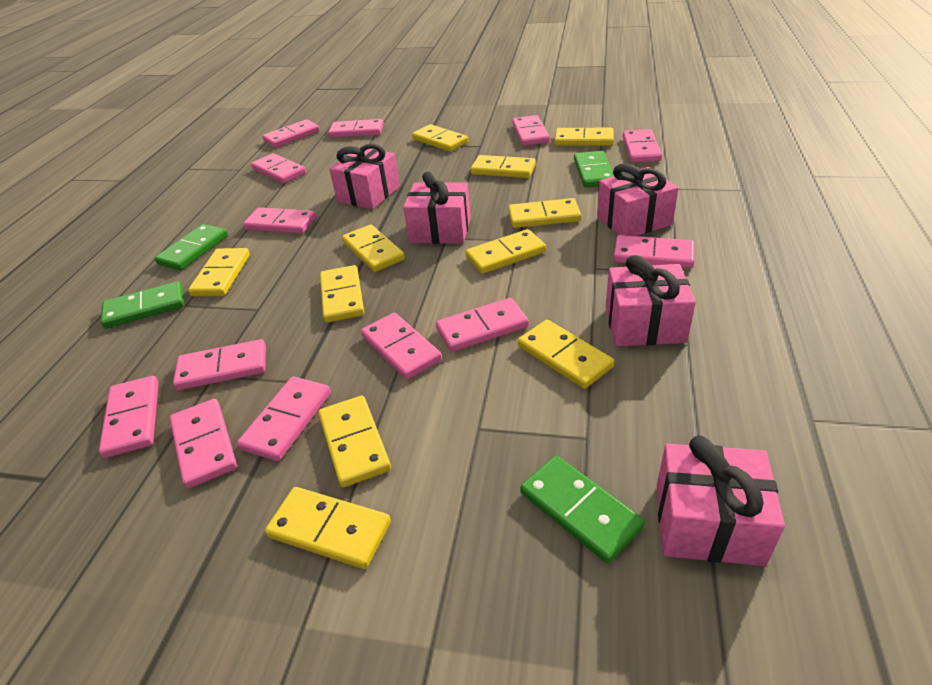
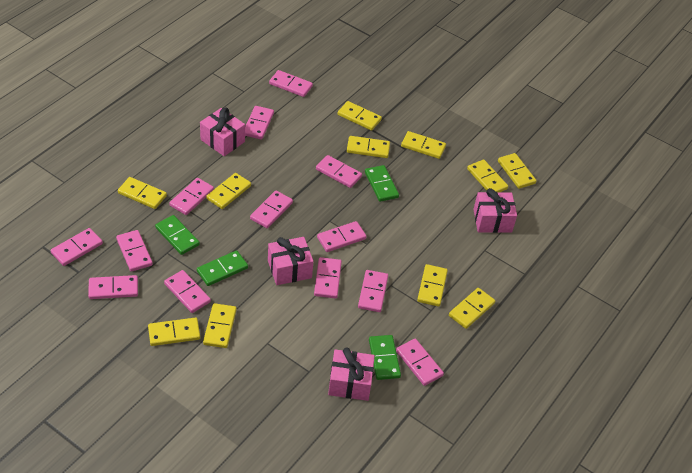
pink gift: 5 -> 4

